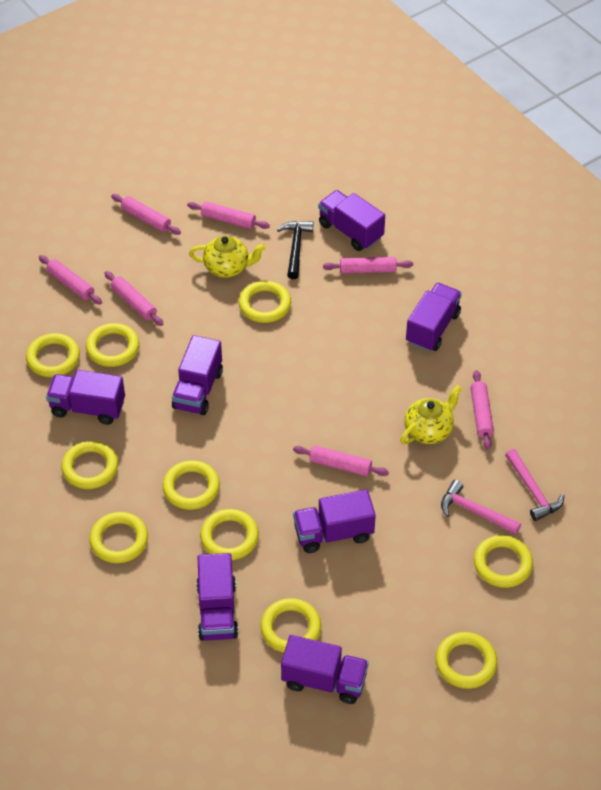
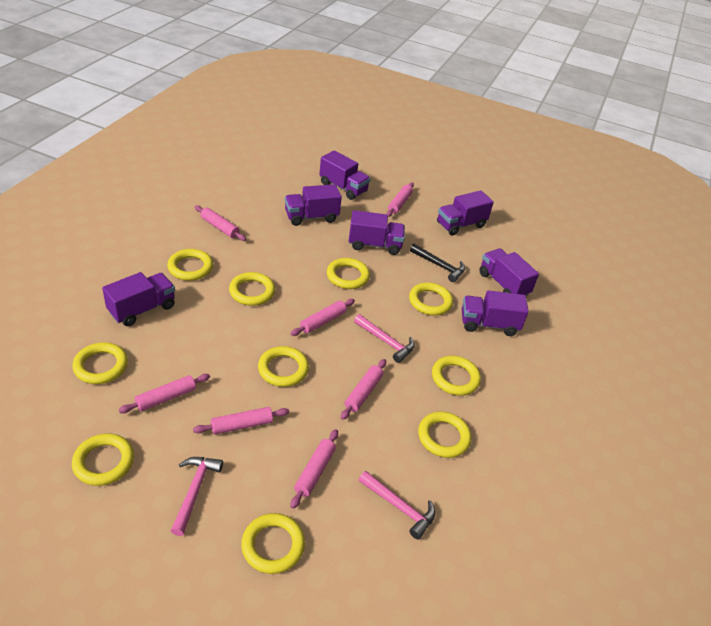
pink hammer: 2 -> 3
yellow teapot: 2 -> 0

